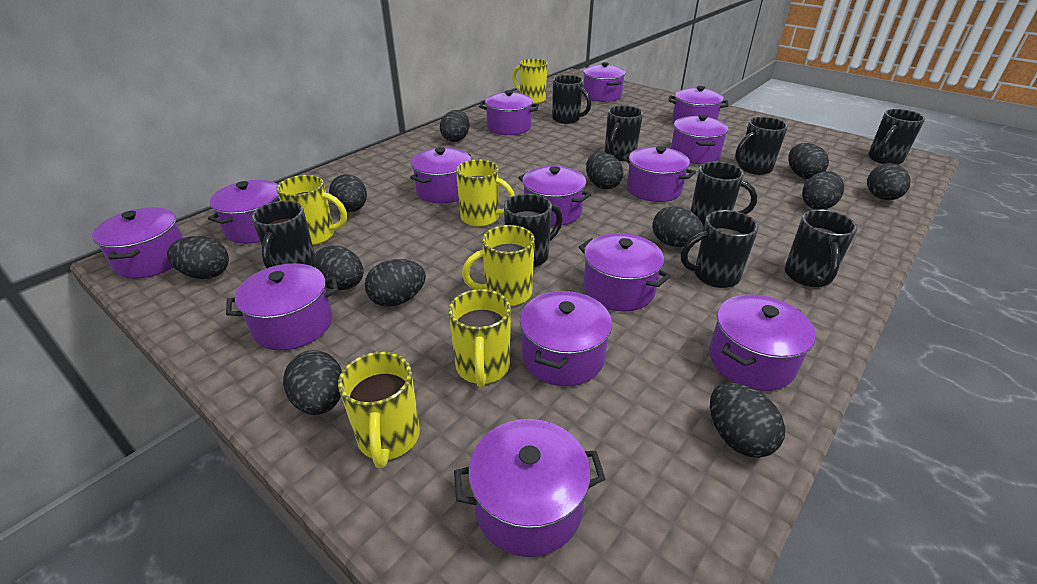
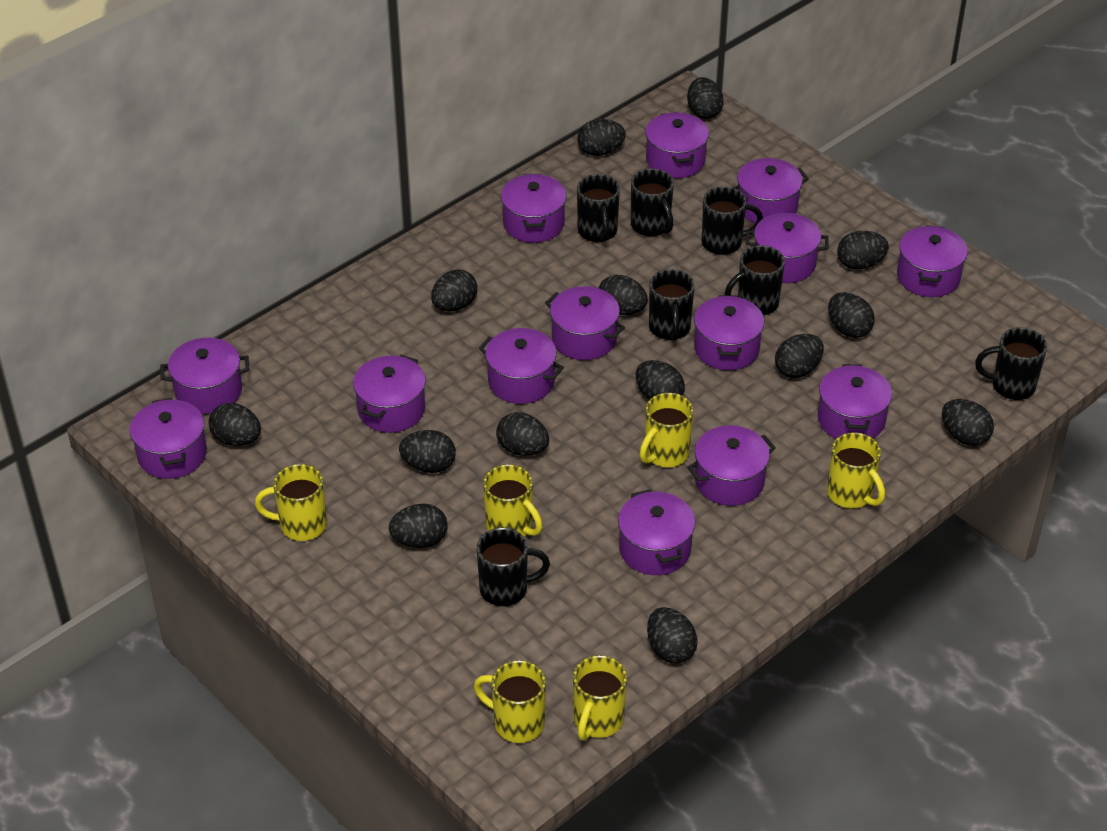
black egg: 12 -> 14
black mug: 9 -> 7

